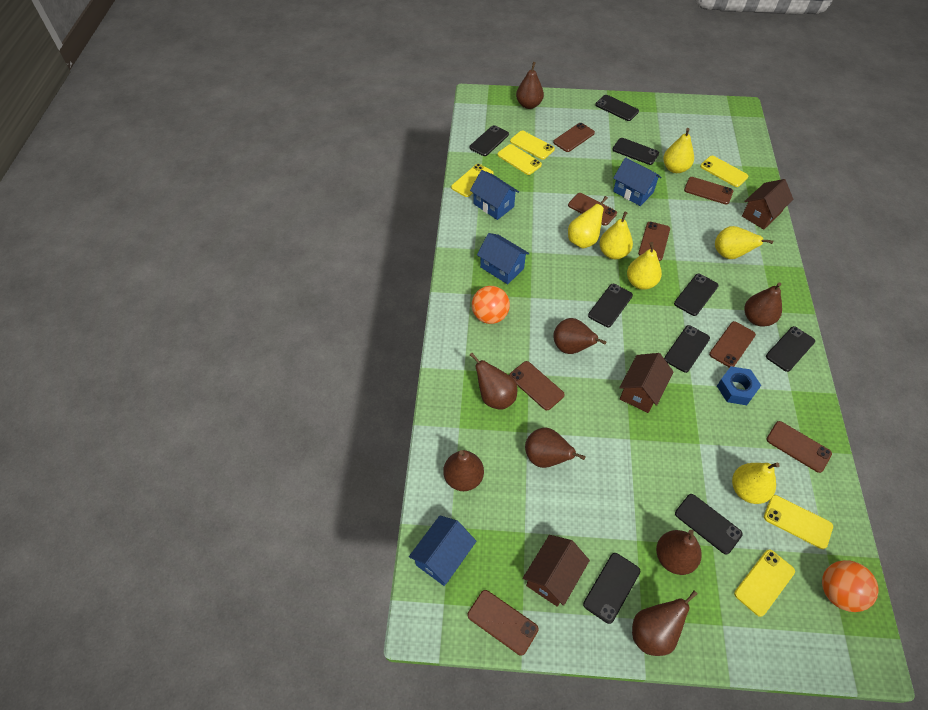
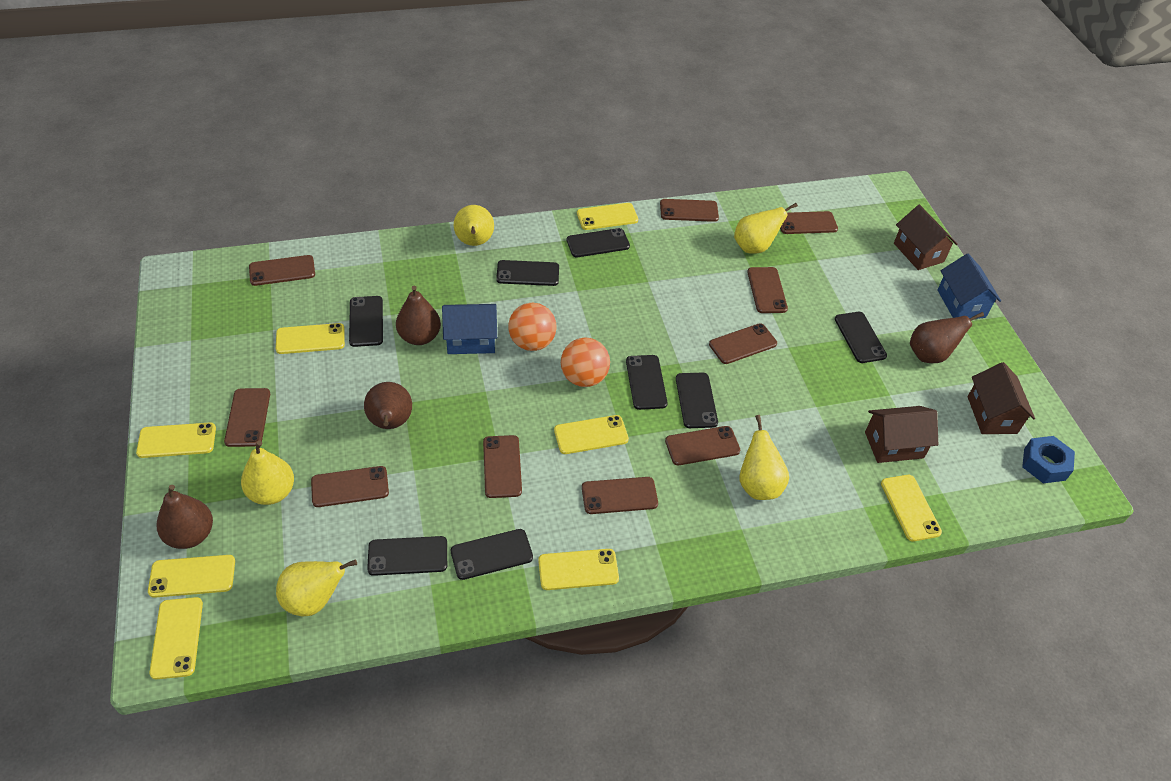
black phone: 9 -> 8
blue house: 4 -> 2
brown pear: 8 -> 4
brown phone: 8 -> 10
yellow pear: 6 -> 5
yellow phone: 6 -> 8

